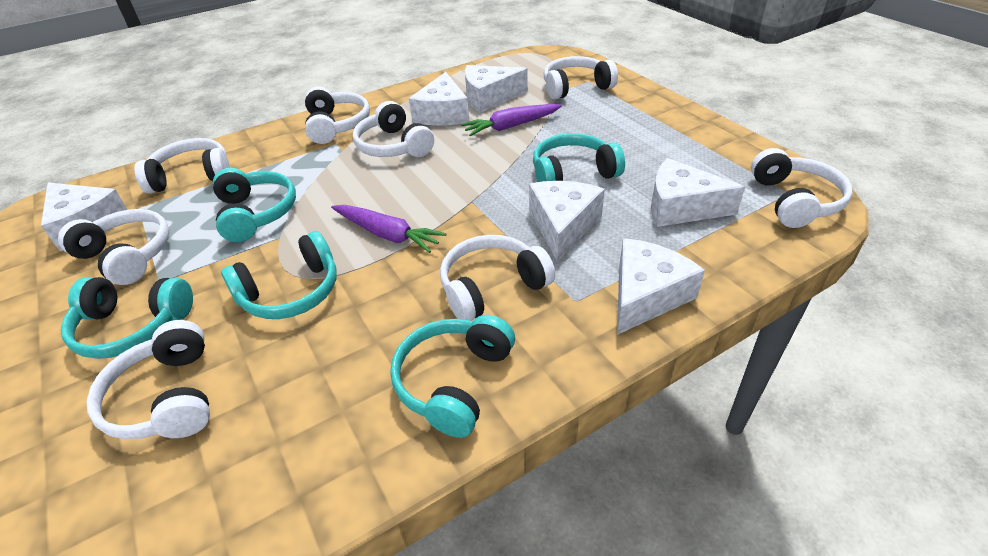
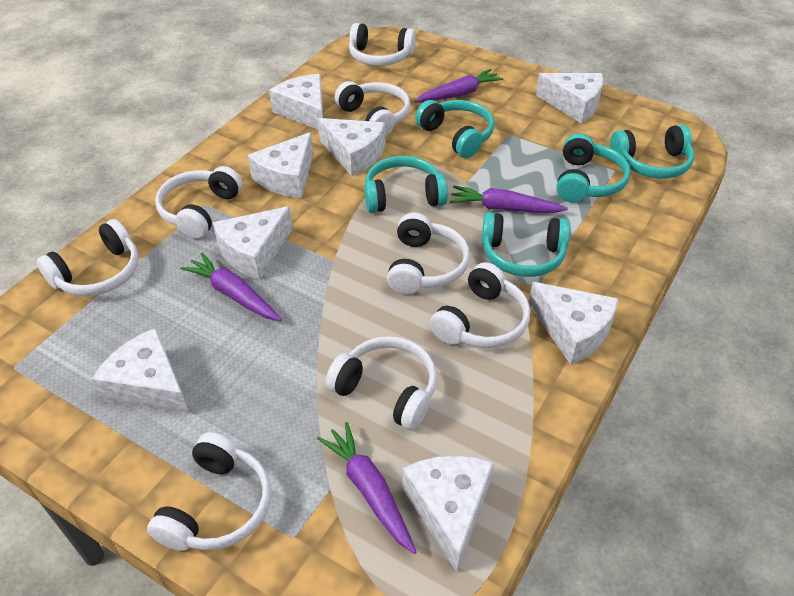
purple carrot: 2 -> 4
white cheese: 6 -> 8

